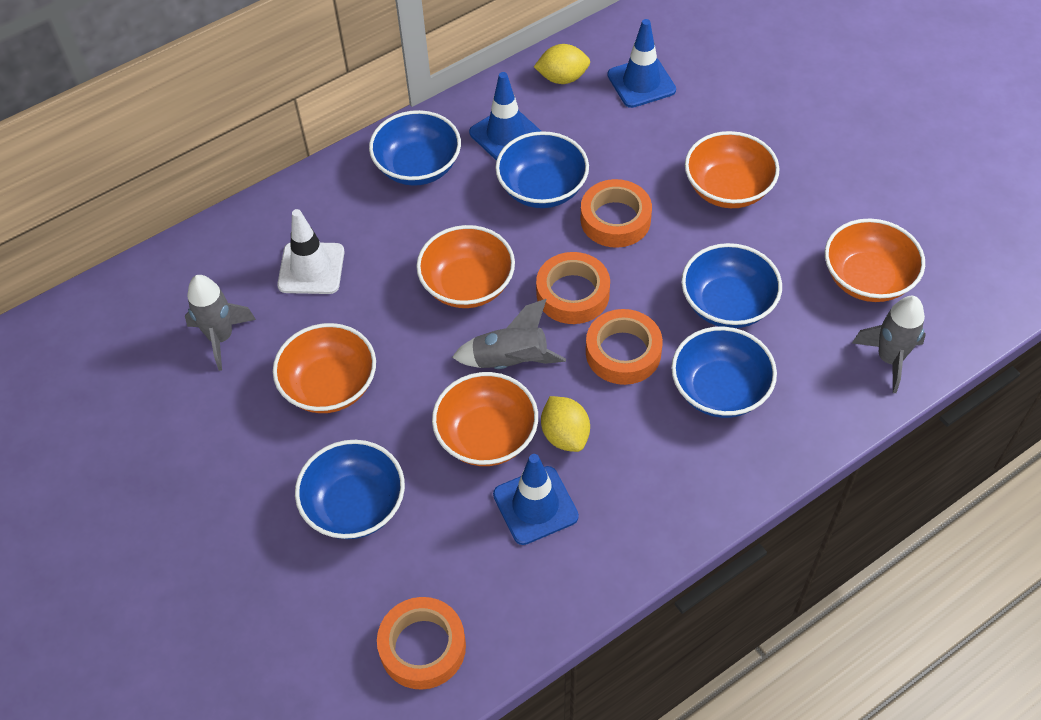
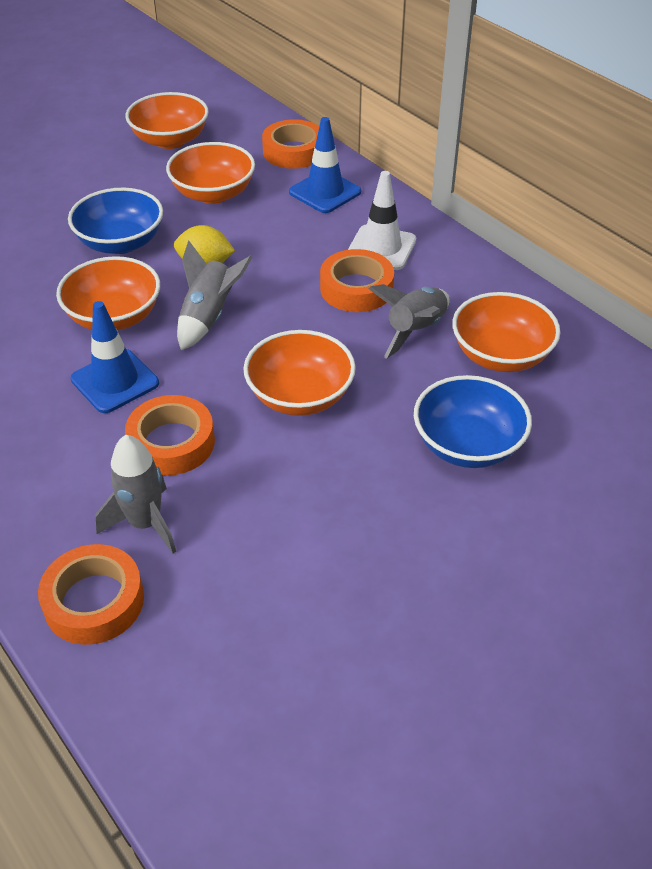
blue bowl: 5 -> 2
blue traffic cone: 3 -> 2
yellow lemon: 2 -> 1

